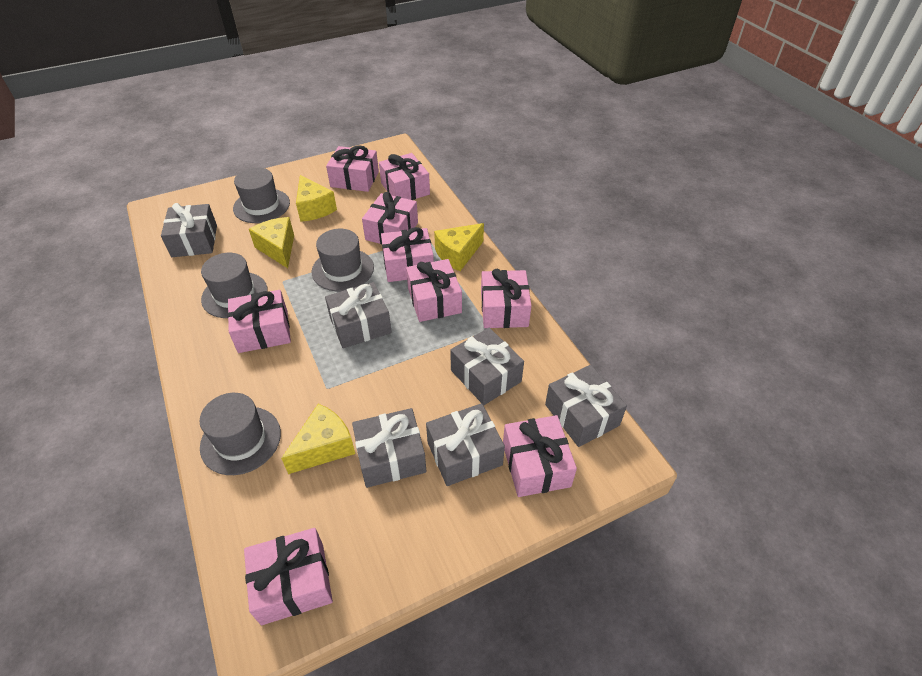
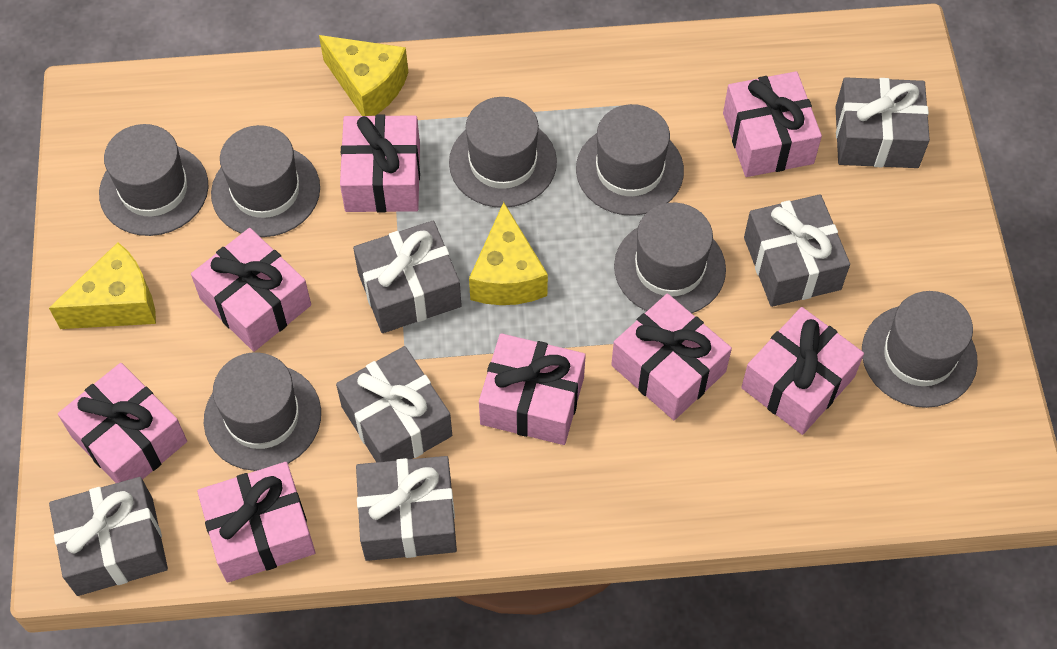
grey hat: 4 -> 7
pink gift: 9 -> 8
yellow cheese: 4 -> 3

